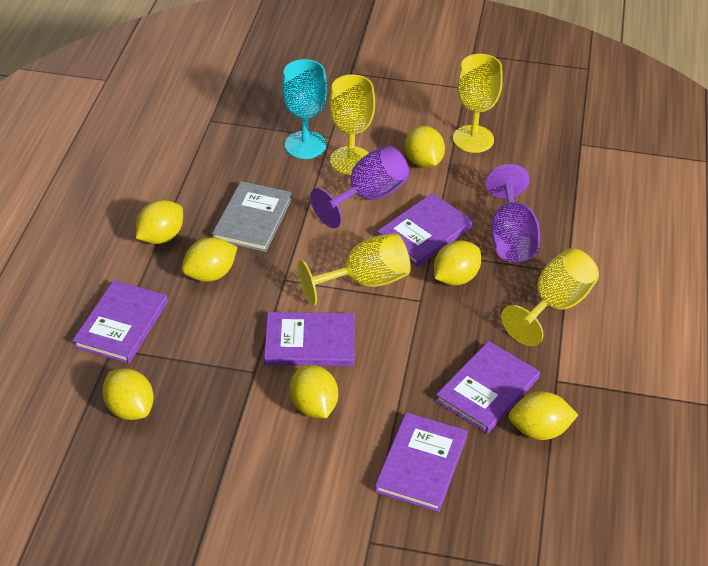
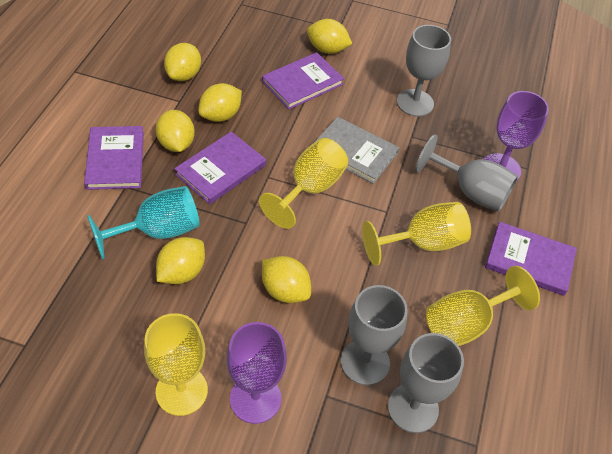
grey goblet: 0 -> 4
purple book: 5 -> 4
yellow lemon: 7 -> 6

